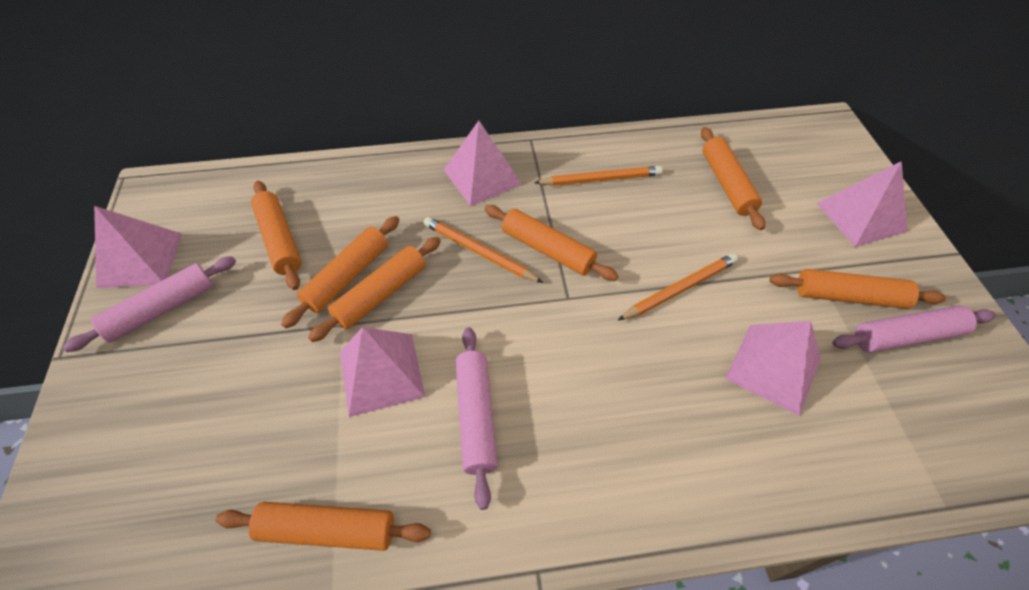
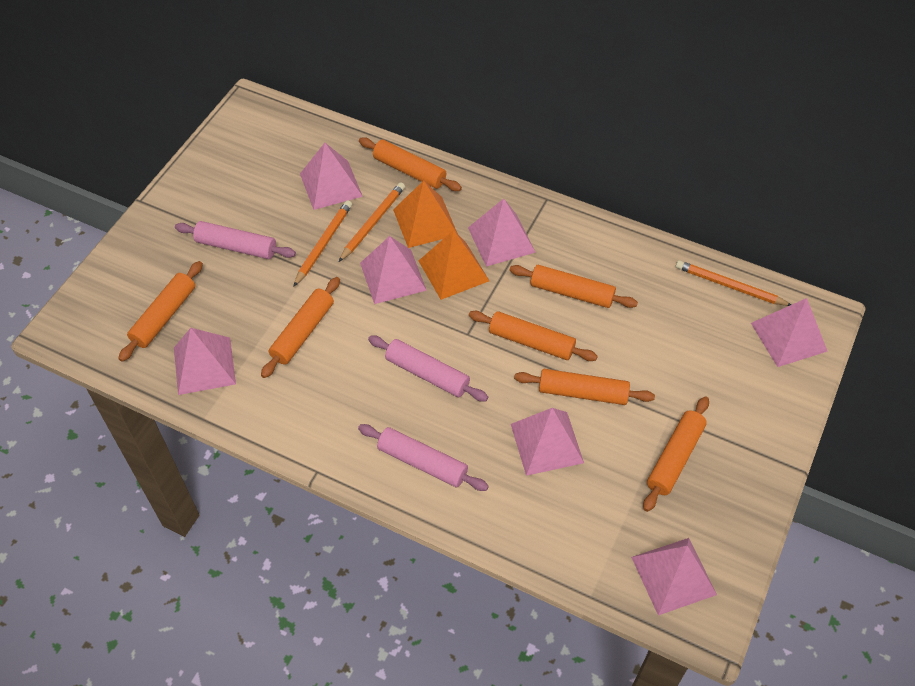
orange pyramid: 0 -> 2
pink pyramid: 5 -> 7

